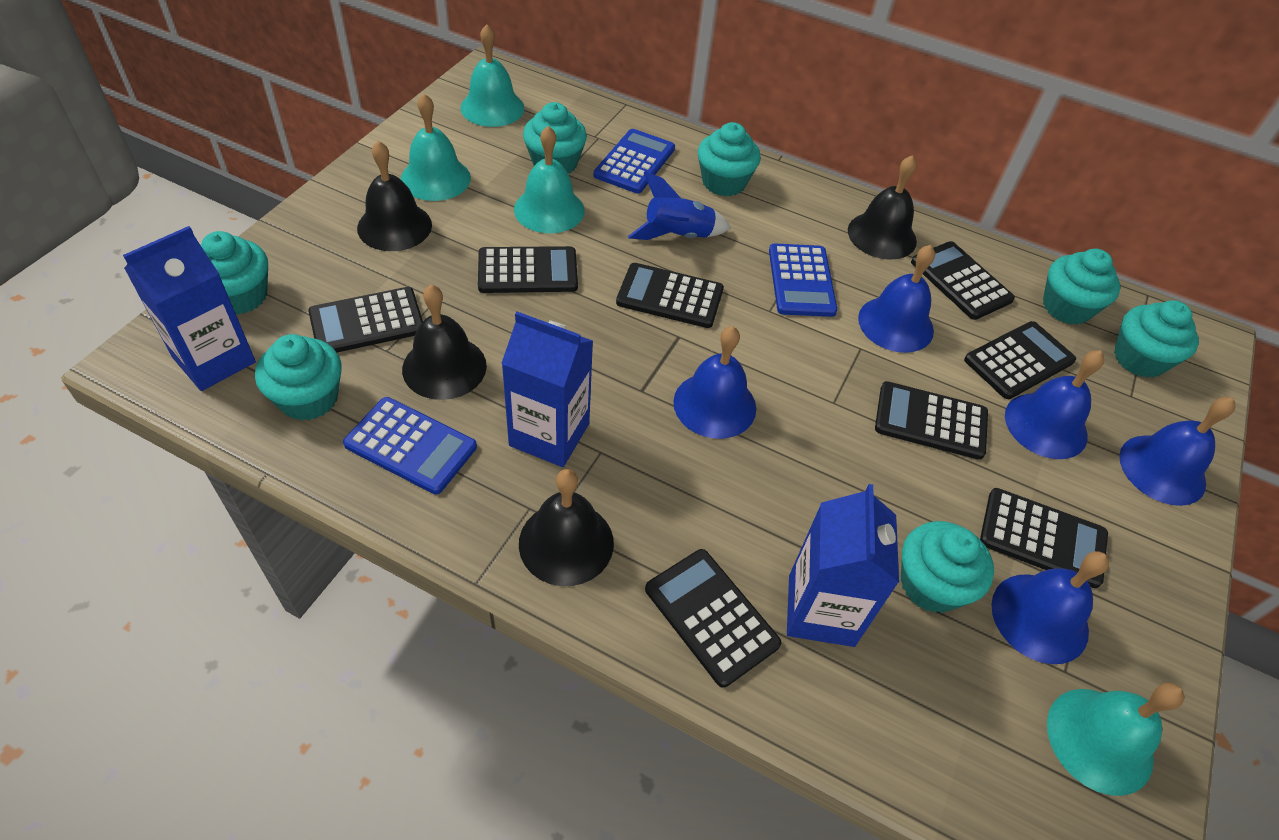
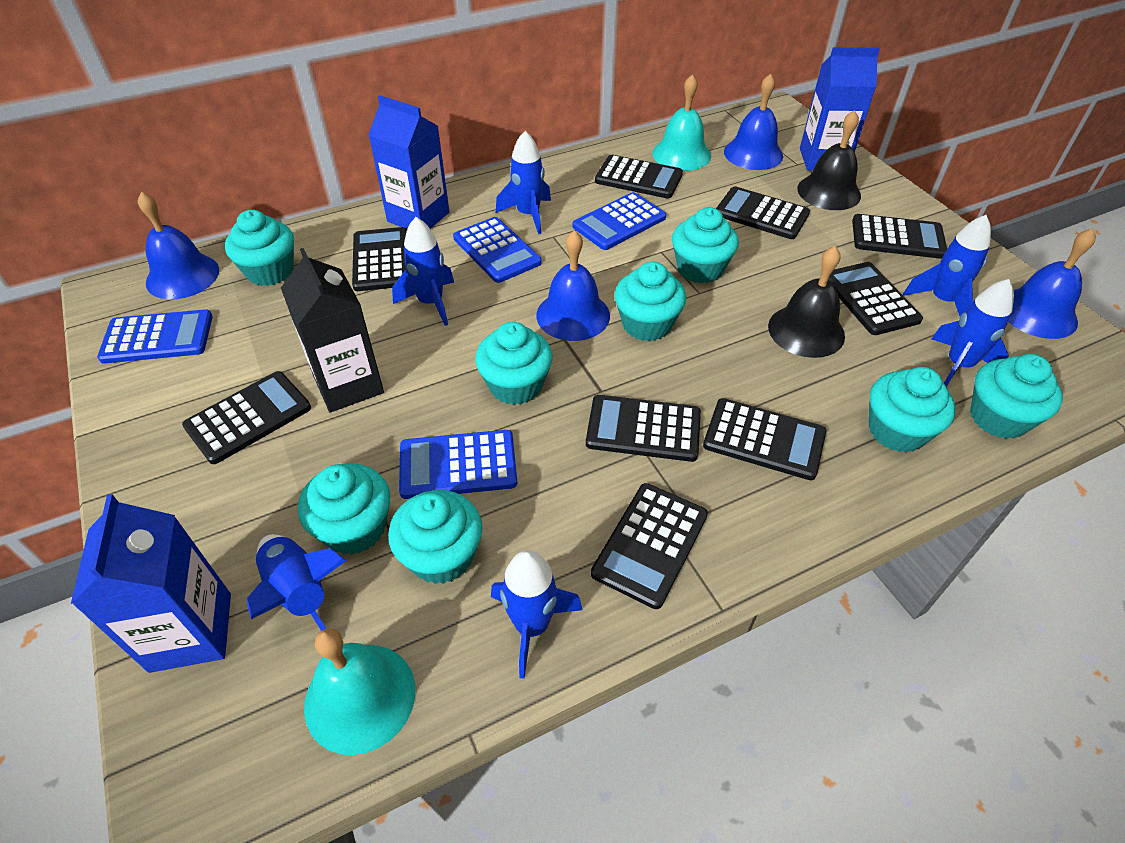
black bell: 4 -> 2
black calculator: 8 -> 9
black carton: 0 -> 1
blue bell: 5 -> 4
blue calculator: 3 -> 4
blue rocket: 1 -> 6
turquoise bell: 4 -> 2
turquoise cupcake: 7 -> 8

